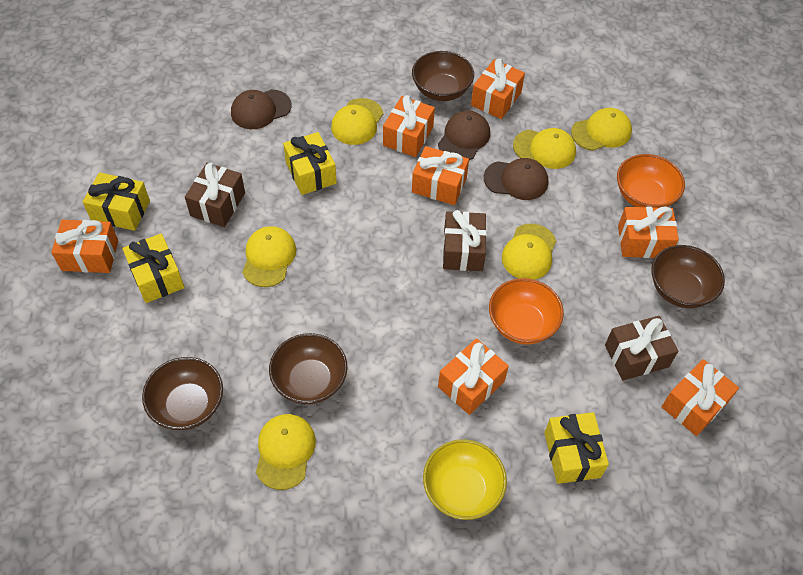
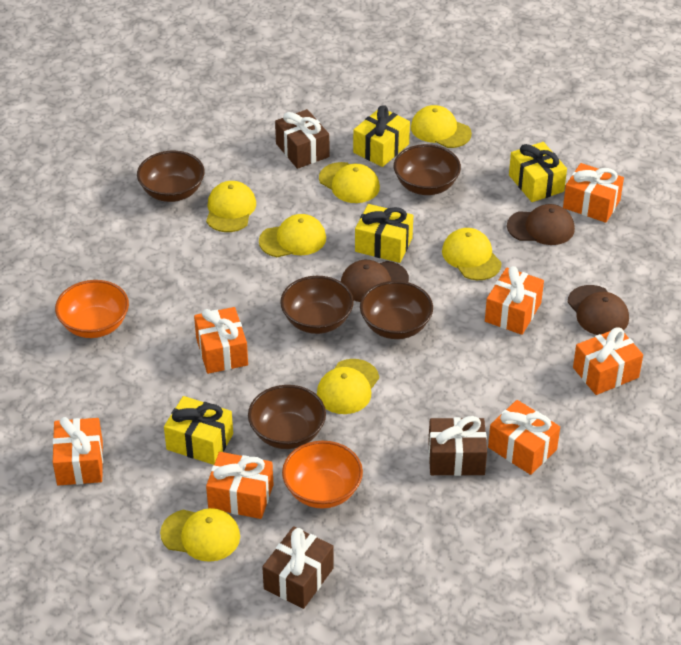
brown bowl: 4 -> 5
yellow bowl: 1 -> 0
yellow cap: 6 -> 7

